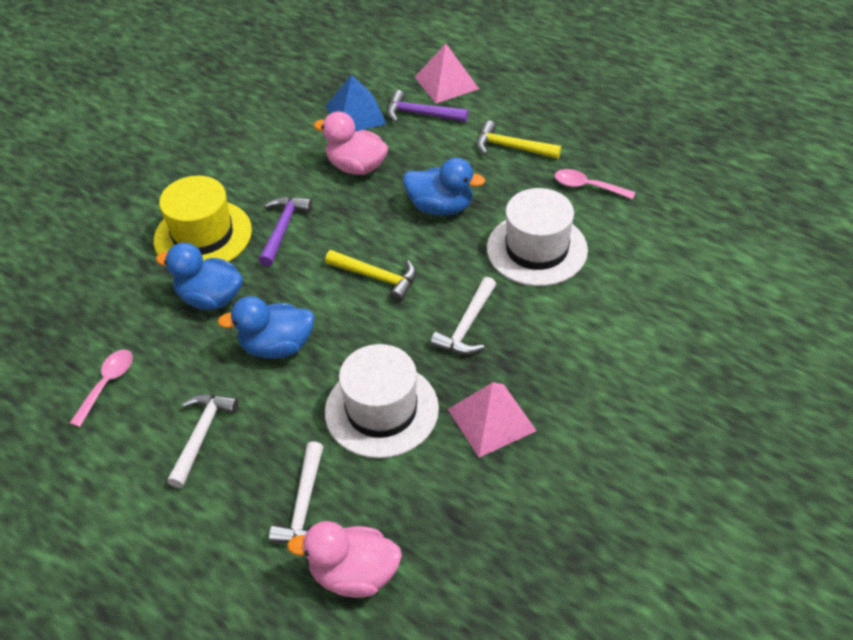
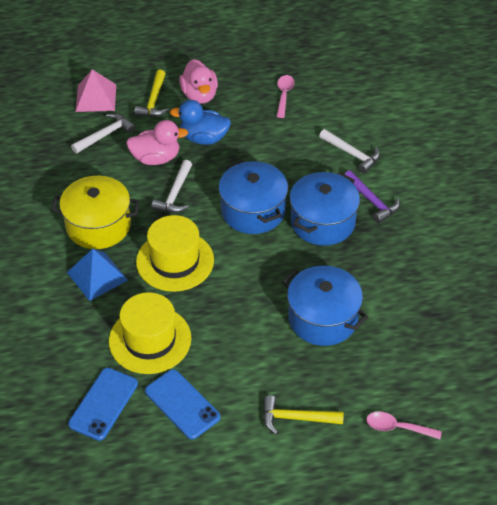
blue duck: 3 -> 1
blue phone: 0 -> 2
blue pot: 0 -> 3
pink pyramid: 2 -> 1
purple hammer: 2 -> 1
white hat: 2 -> 0
yellow hat: 1 -> 2
yellow pot: 0 -> 1

